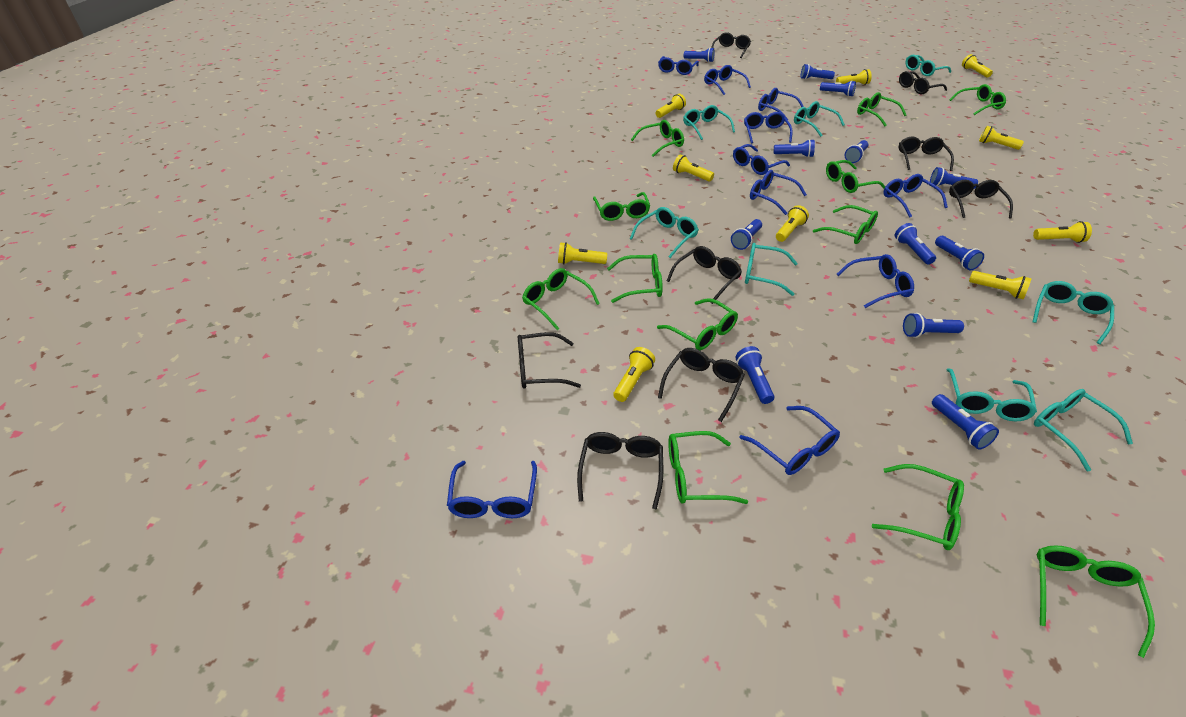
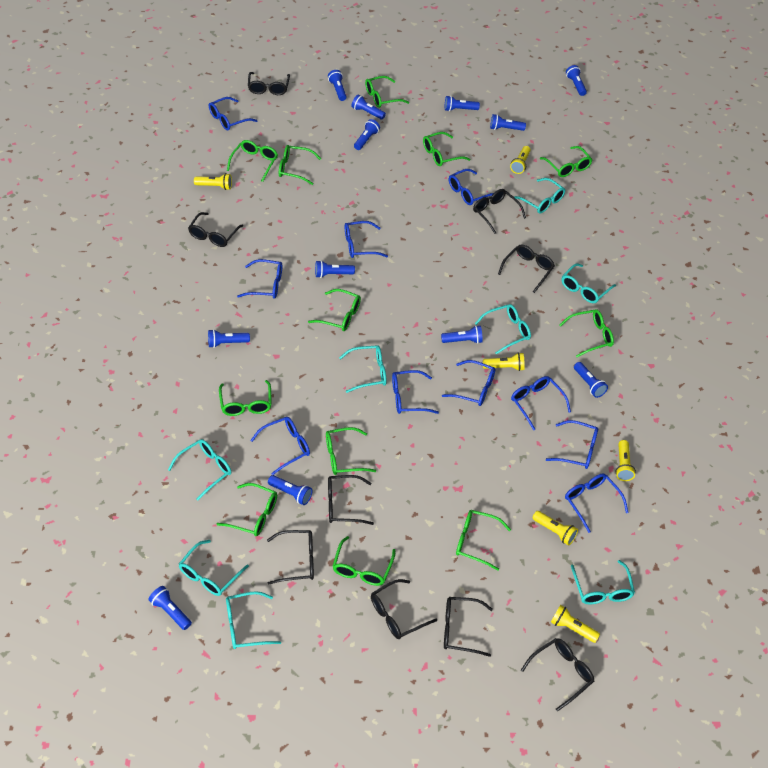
black glasses: 8 -> 9
yellow flashlight: 10 -> 6

